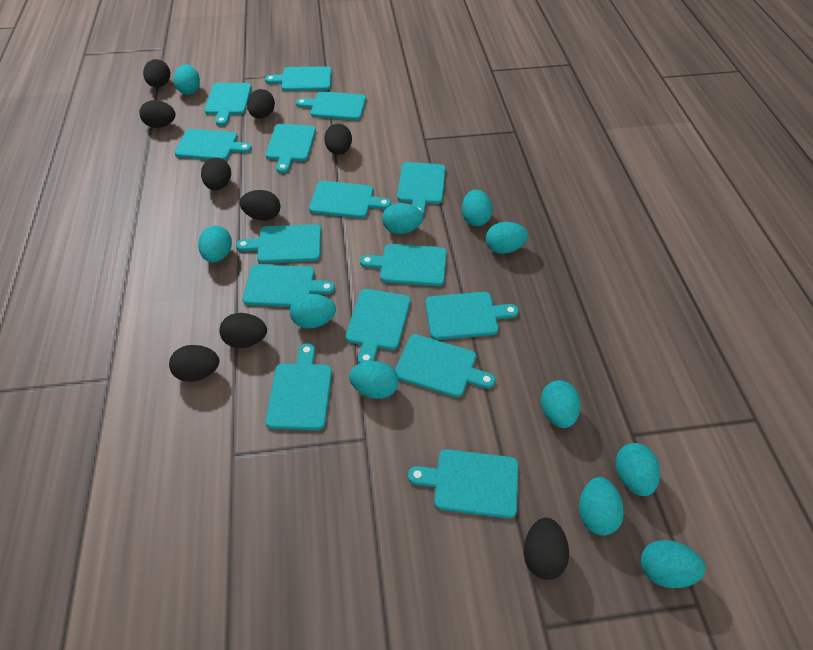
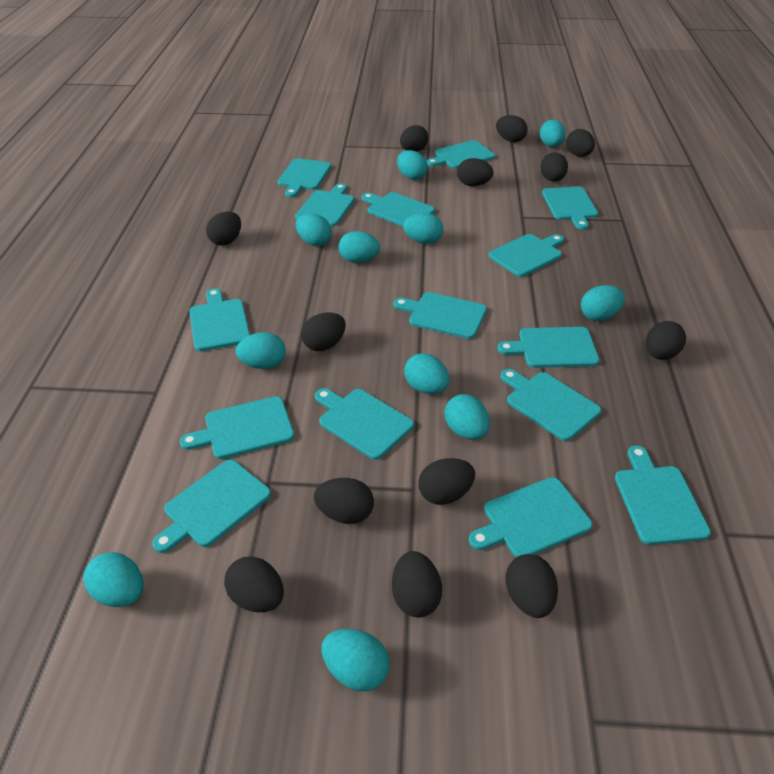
black egg: 9 -> 13

